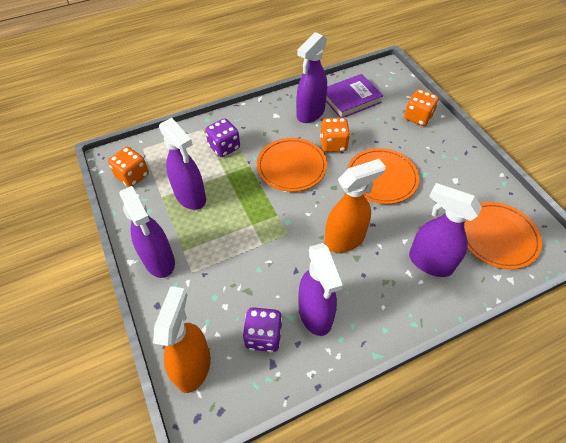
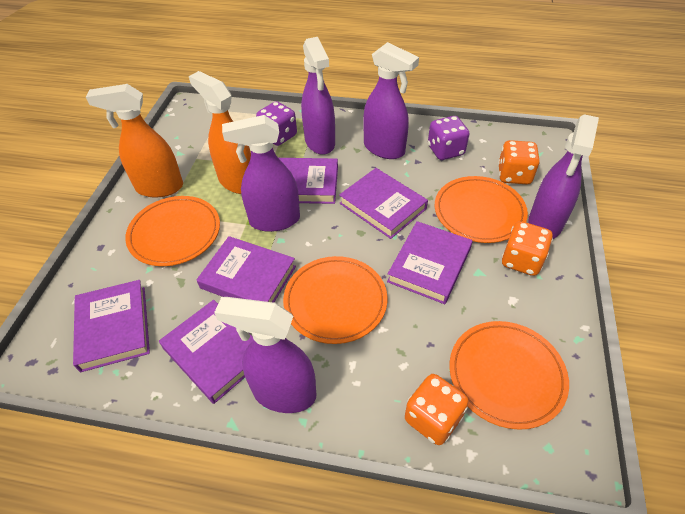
orange plate: 3 -> 4
purple book: 1 -> 6

